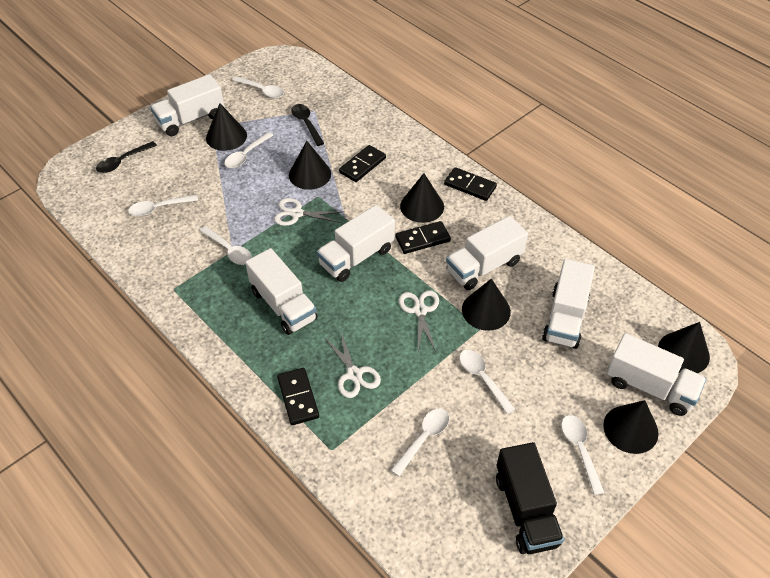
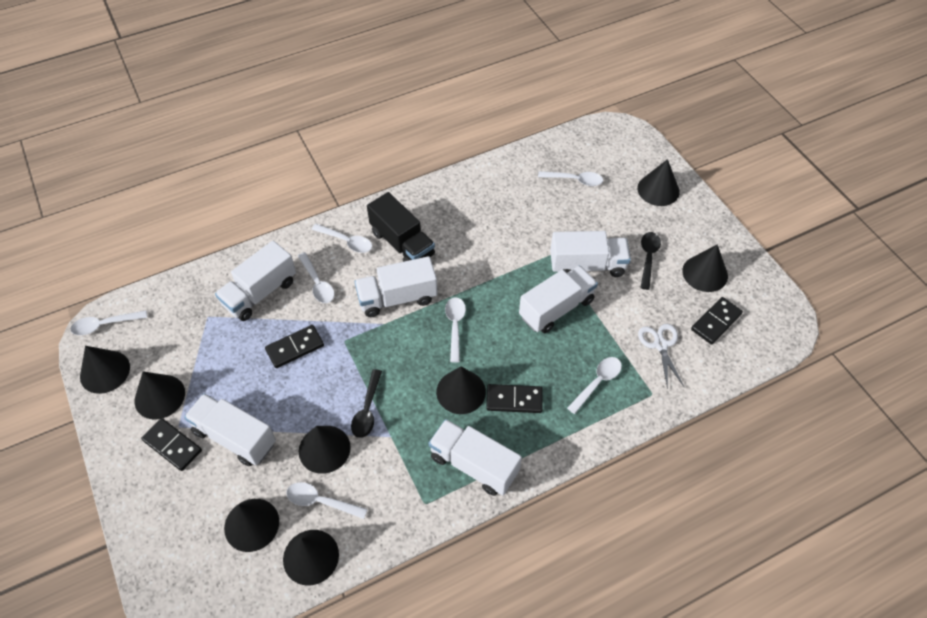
black cone: 6 -> 8
white scissors: 3 -> 1

